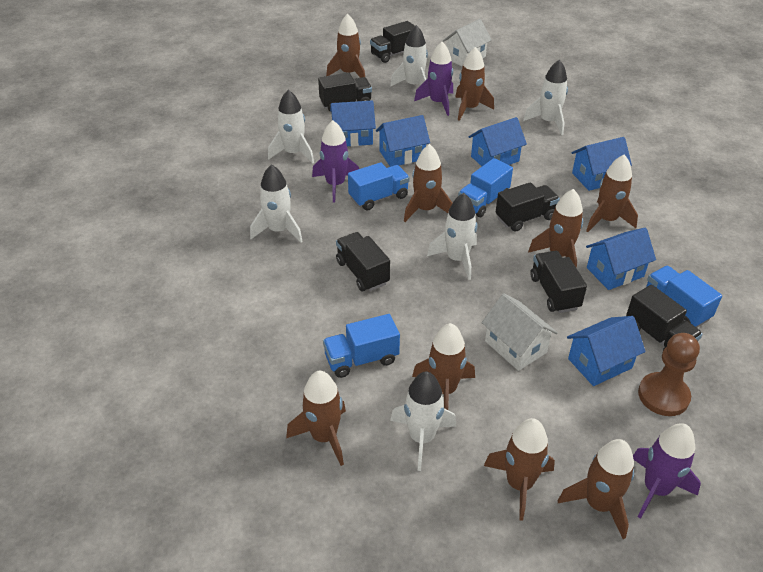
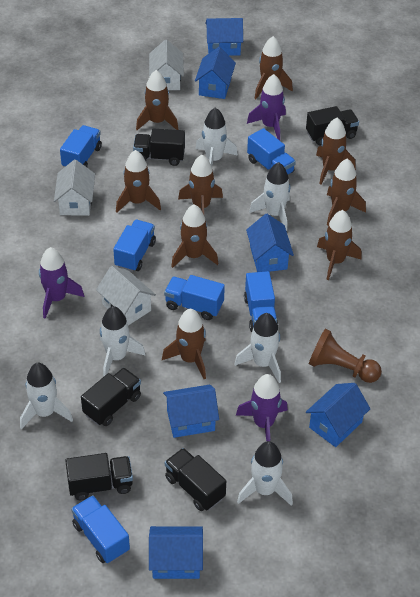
black truck: 6 -> 5
blue truck: 4 -> 6
white house: 2 -> 3

